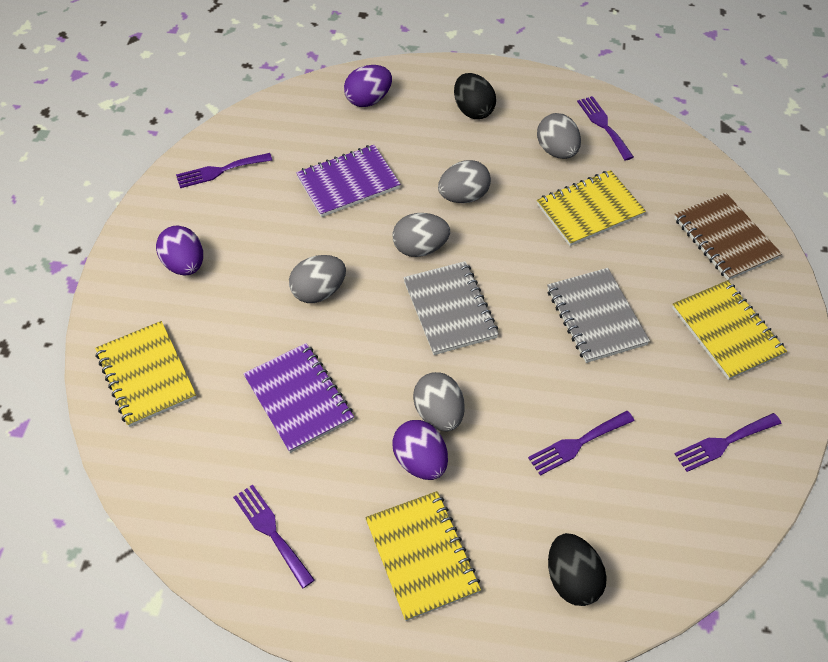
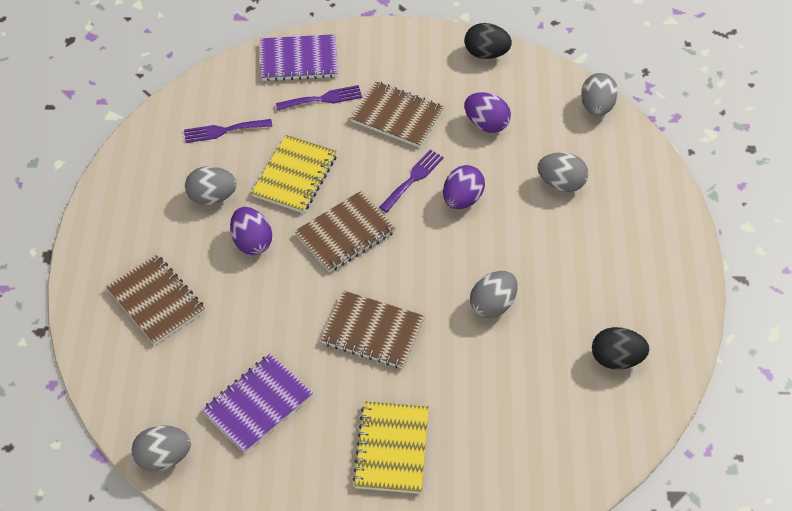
brown notebook: 1 -> 4
grey notebook: 2 -> 0
purple fork: 5 -> 3
yellow notebook: 4 -> 2

